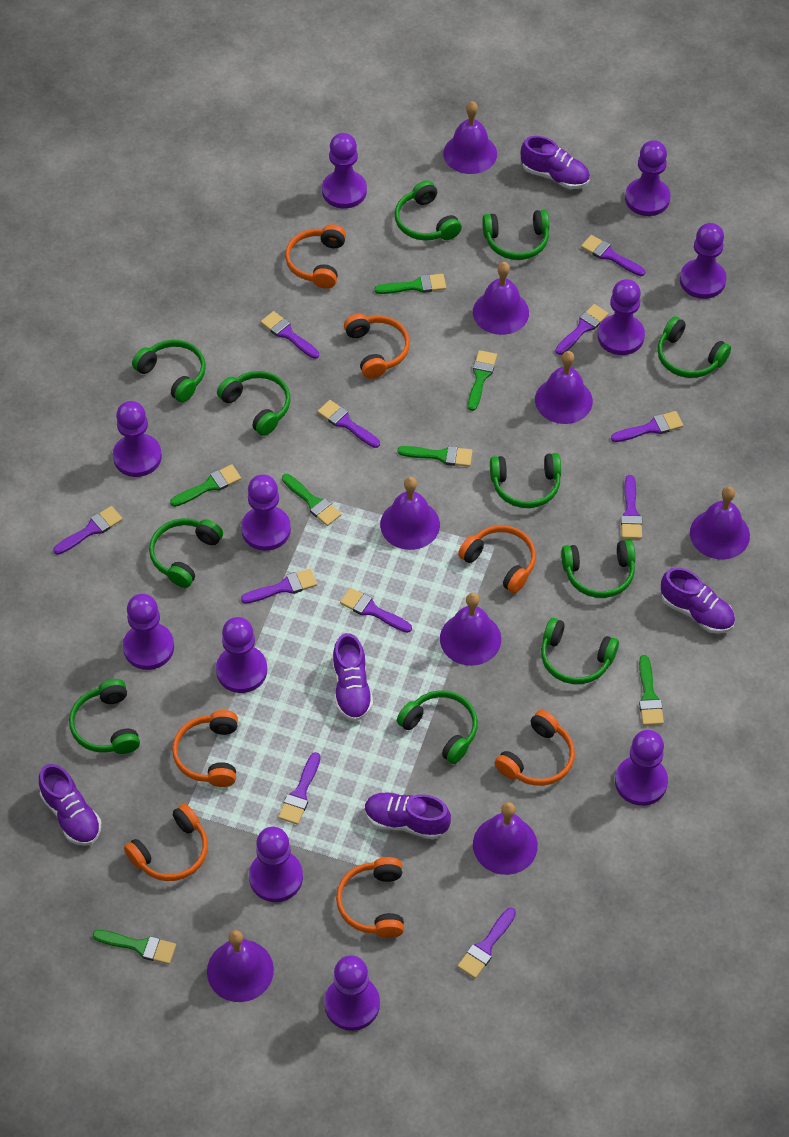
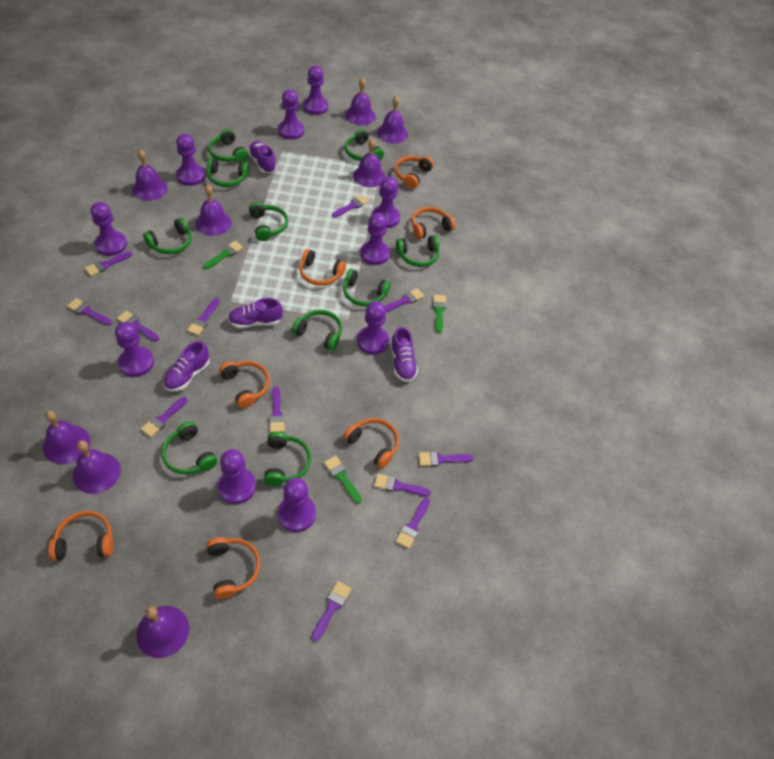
green brush: 7 -> 3
green headphones: 11 -> 10
purple brush: 11 -> 12
purple pawn: 11 -> 10
purple shoe: 5 -> 4

